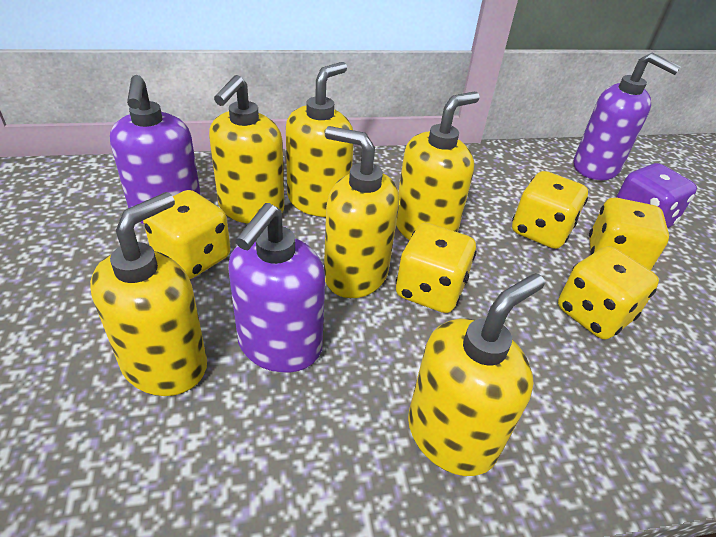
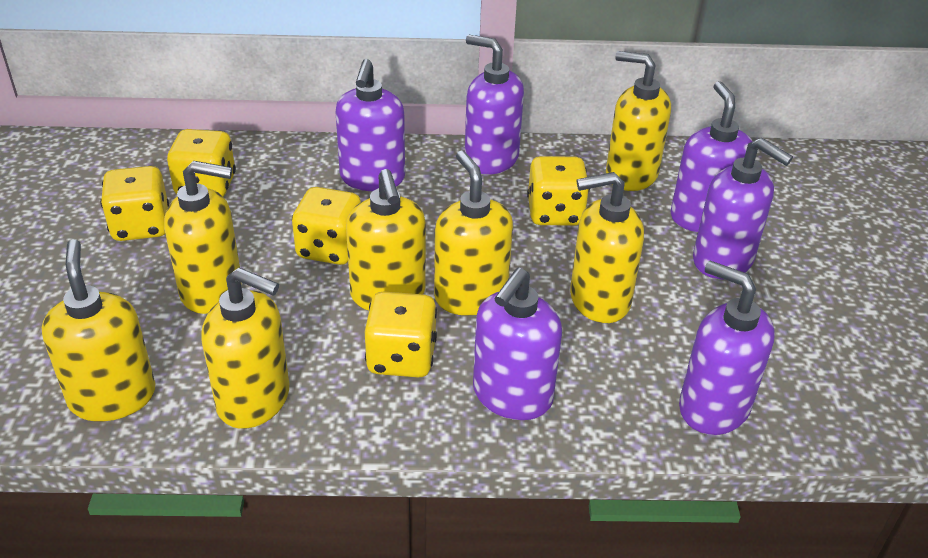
purple dice: 1 -> 0
purple soap dispenser: 3 -> 6
yellow soap dispenser: 6 -> 7

